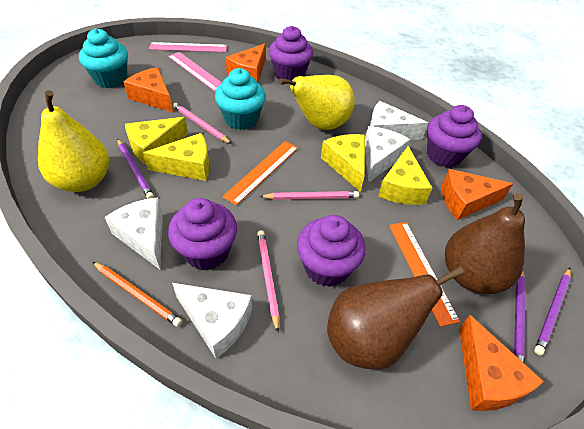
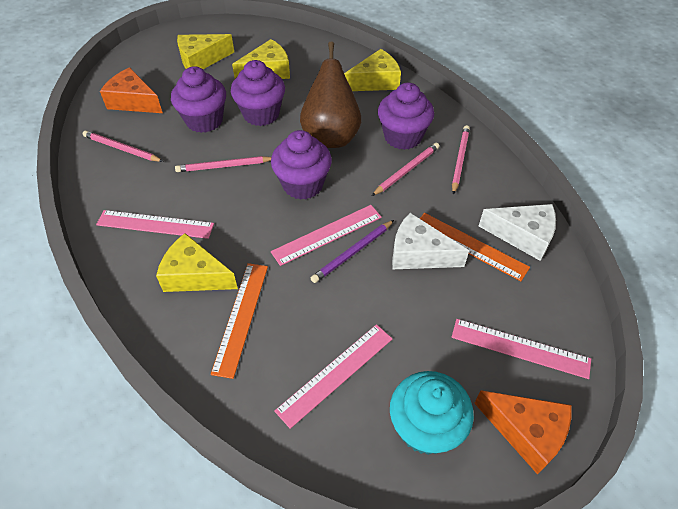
brown pear: 2 -> 1
orange cheese: 4 -> 2
orange pencil: 1 -> 0
pink pencil: 3 -> 4
pink ruler: 2 -> 4
purple pencil: 3 -> 1
turquoise cupcake: 2 -> 1
white cheese: 4 -> 2
yellow pear: 2 -> 0

